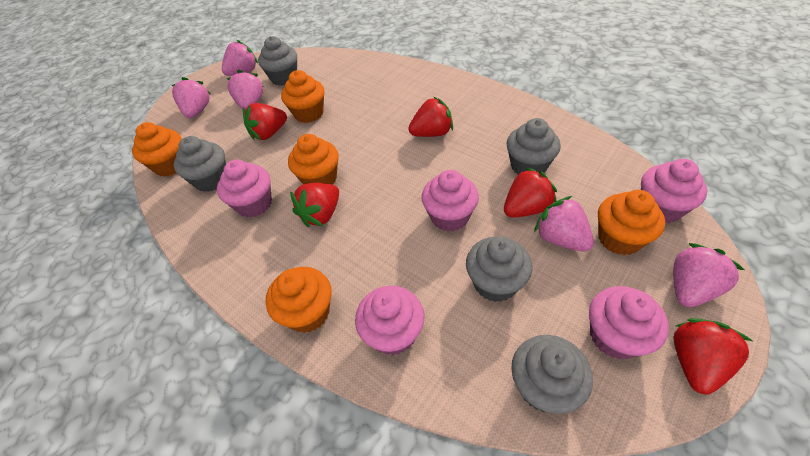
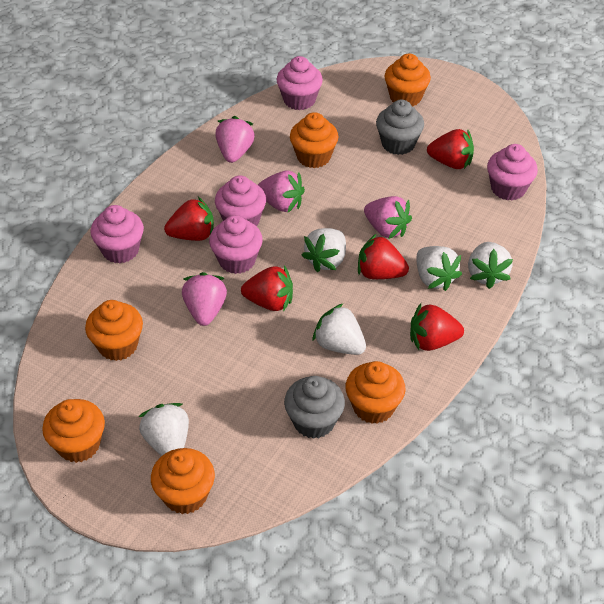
grey cupcake: 5 -> 2
orange cupcake: 5 -> 6
pink strawberry: 5 -> 4
white strawberry: 0 -> 5

